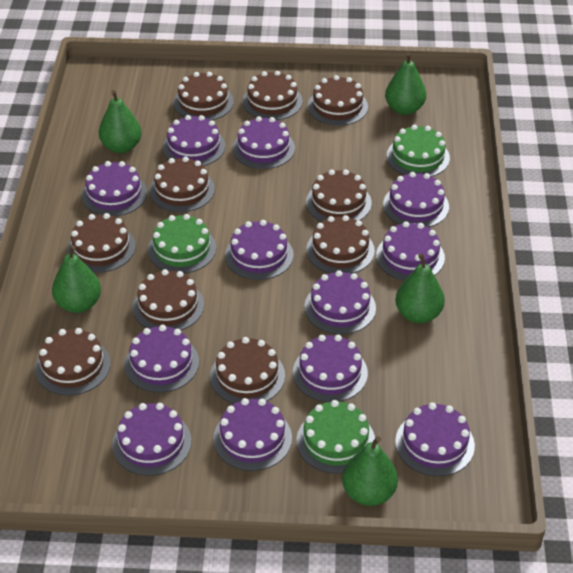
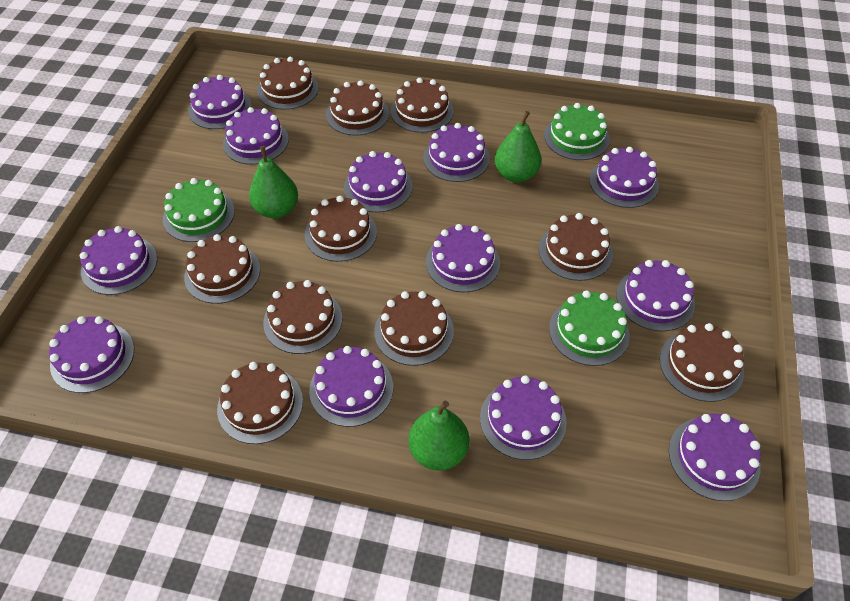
green pear: 5 -> 3

